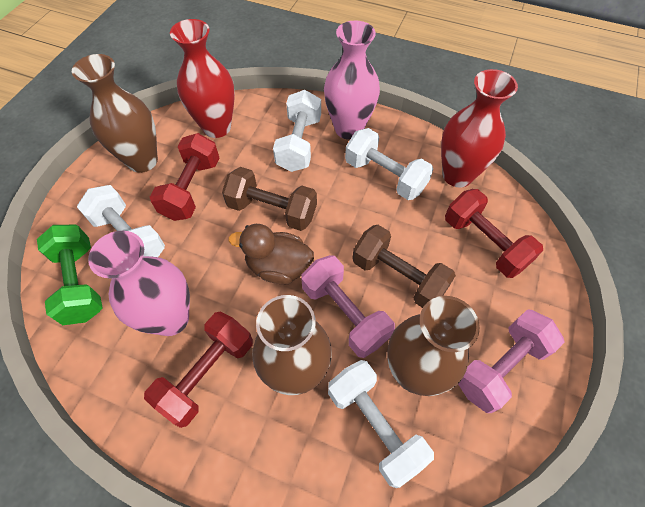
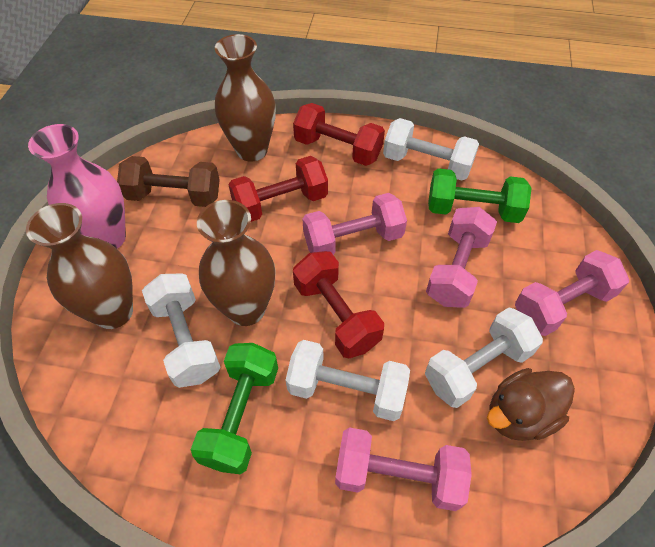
brown dumbbell: 2 -> 1
green dumbbell: 1 -> 2
pink dumbbell: 2 -> 4
pink vase: 2 -> 1
red vase: 2 -> 0

